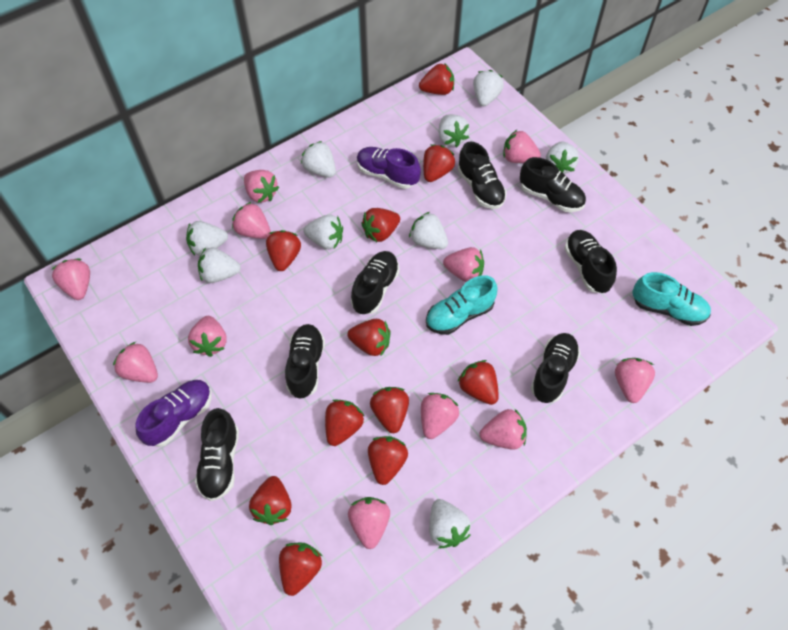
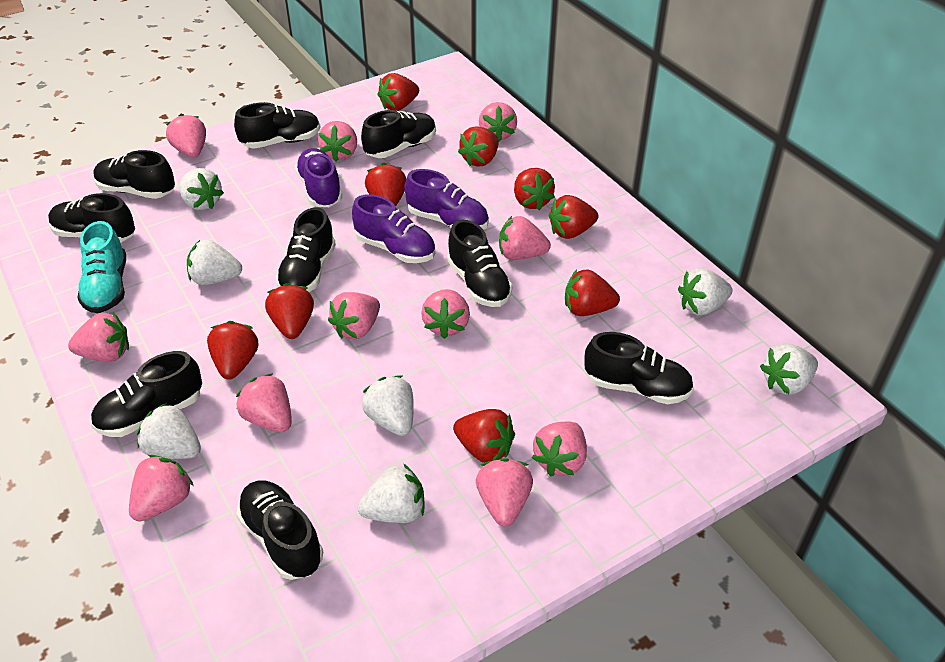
black shoe: 7 -> 9
purple shoe: 2 -> 3
red strawberry: 11 -> 9
turquoise shoe: 2 -> 1
white strawberry: 9 -> 7

